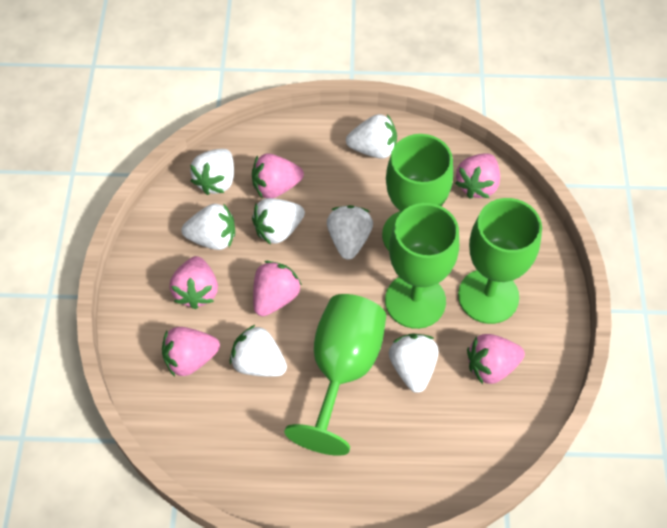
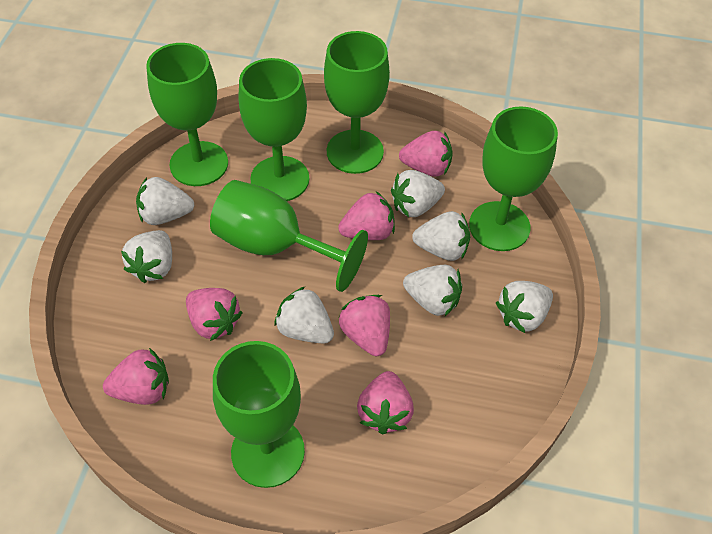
green goblet: 4 -> 6

